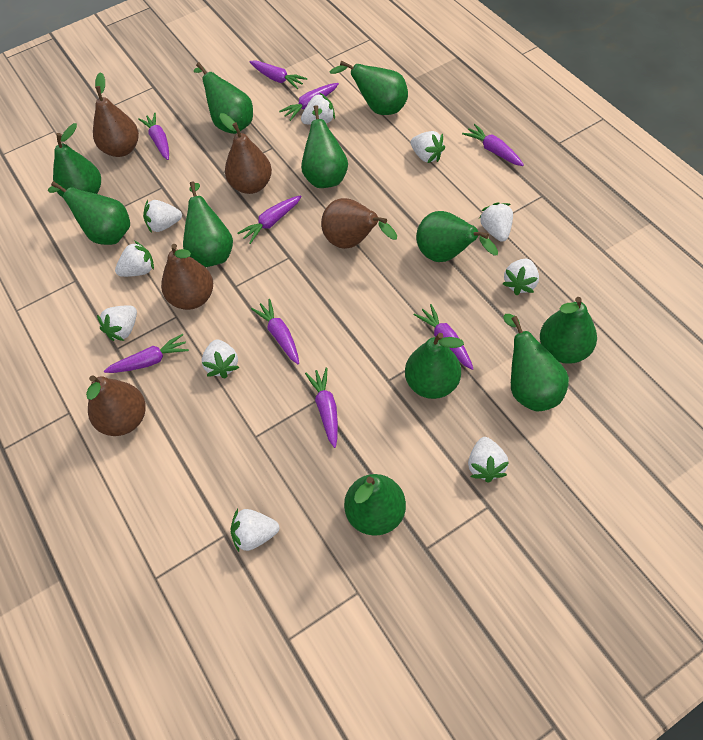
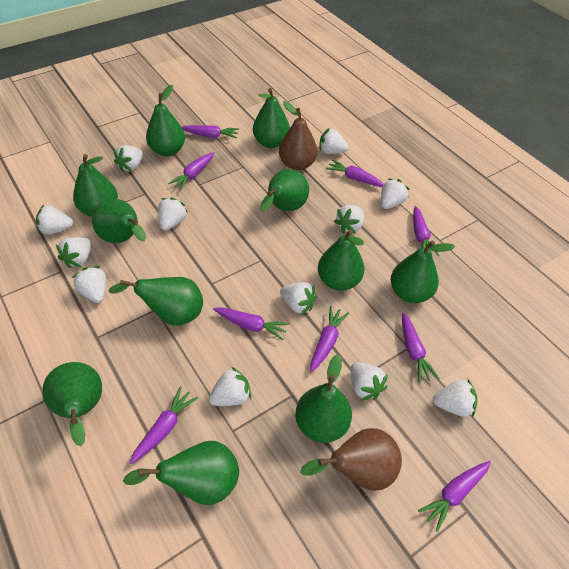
brown pear: 5 -> 2
white strawberry: 10 -> 12

